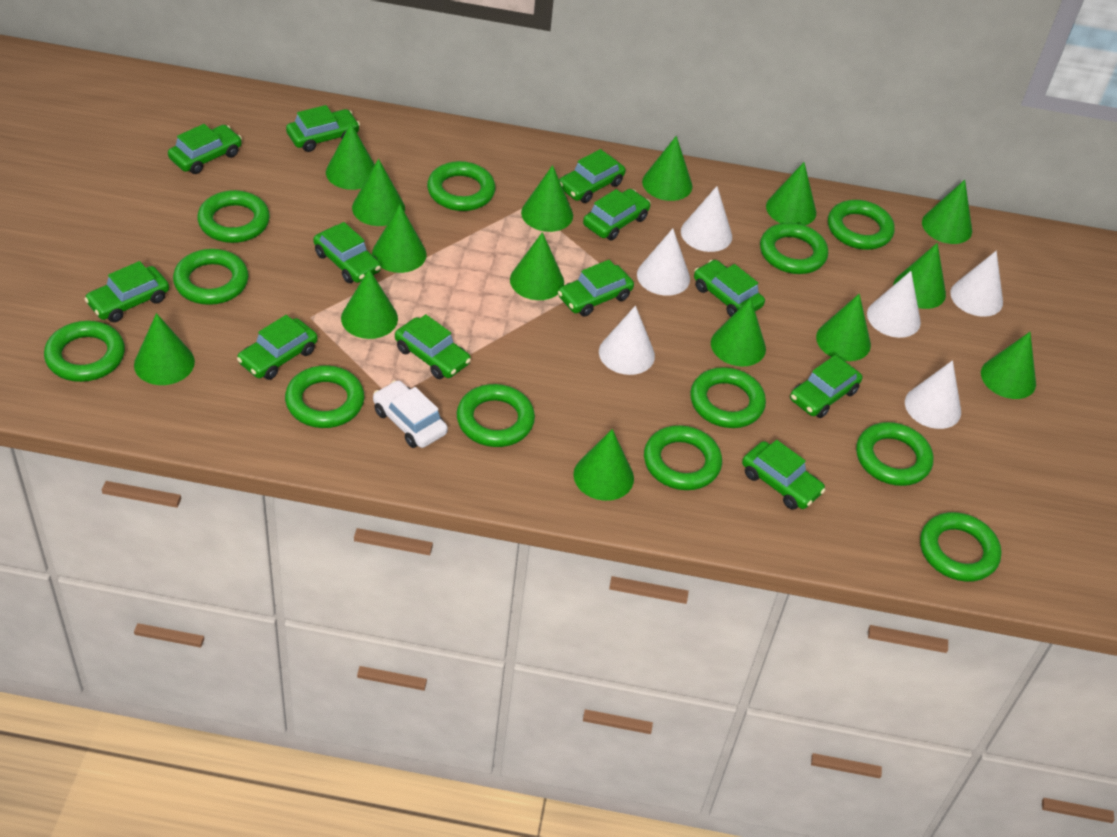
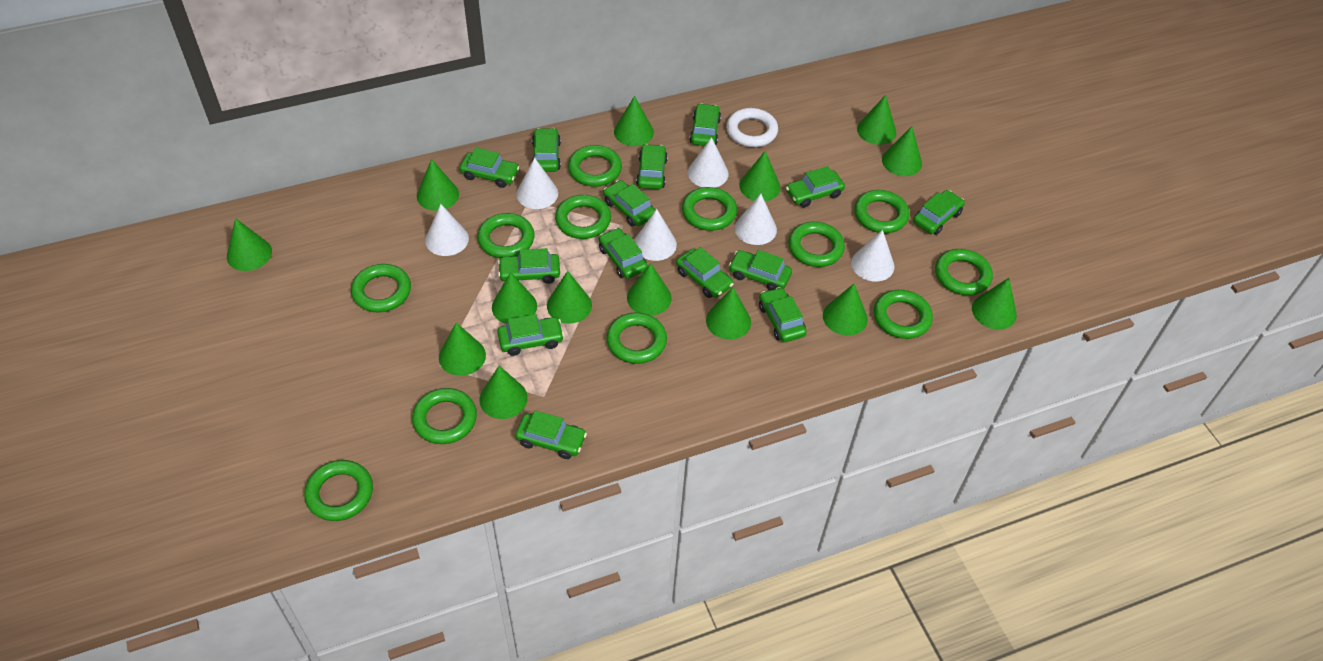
green car: 12 -> 14
green cone: 15 -> 14
white car: 1 -> 0
white ring: 0 -> 1

